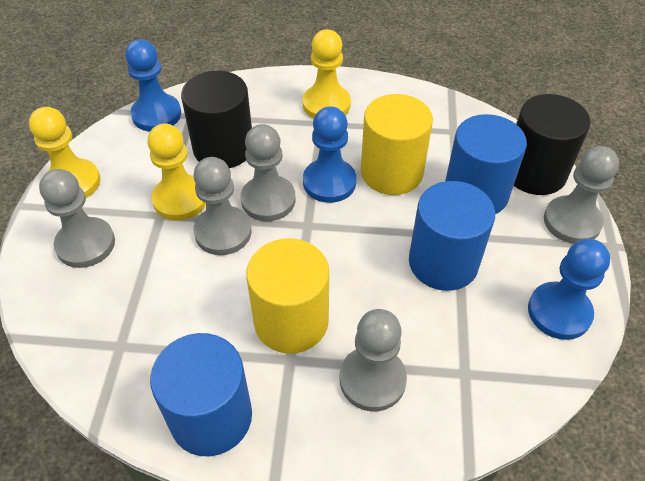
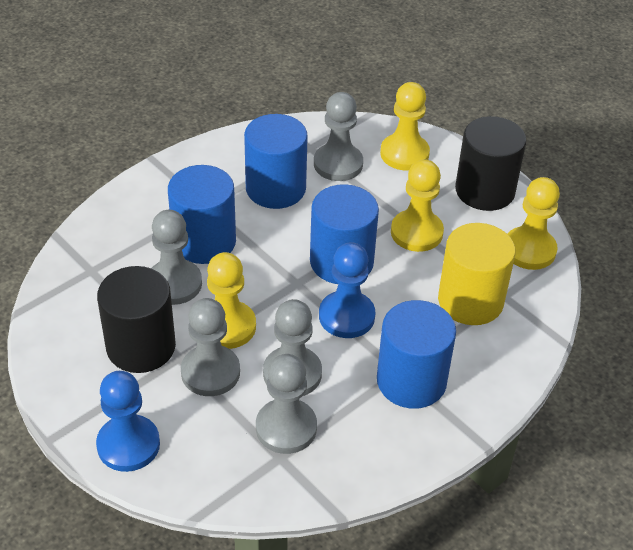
blue cylinder: 3 -> 4
blue pawn: 3 -> 2
yellow cylinder: 2 -> 1
yellow pawn: 3 -> 4

